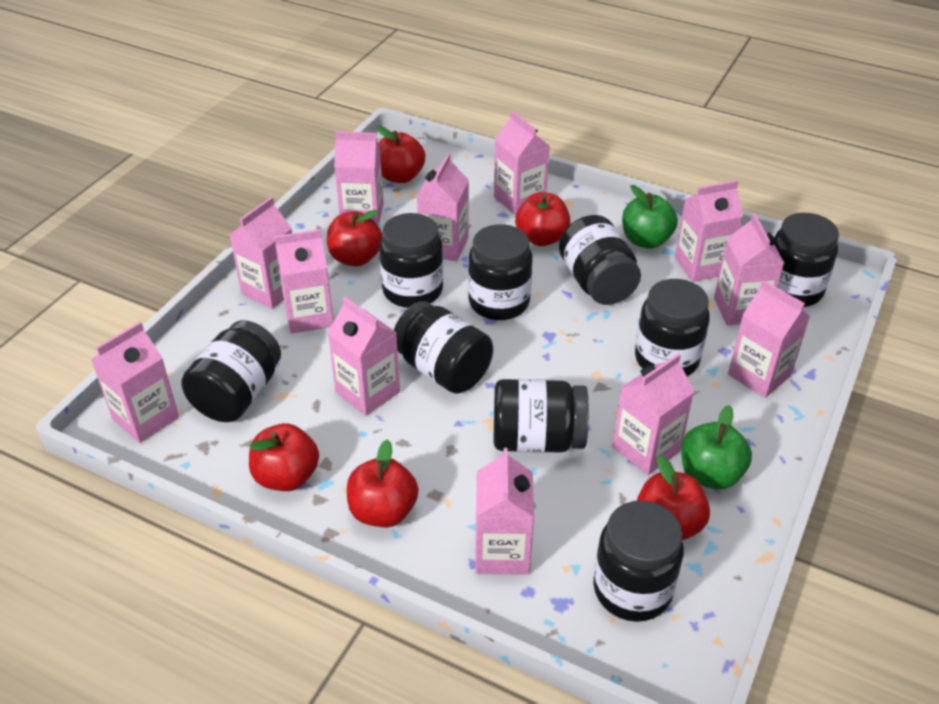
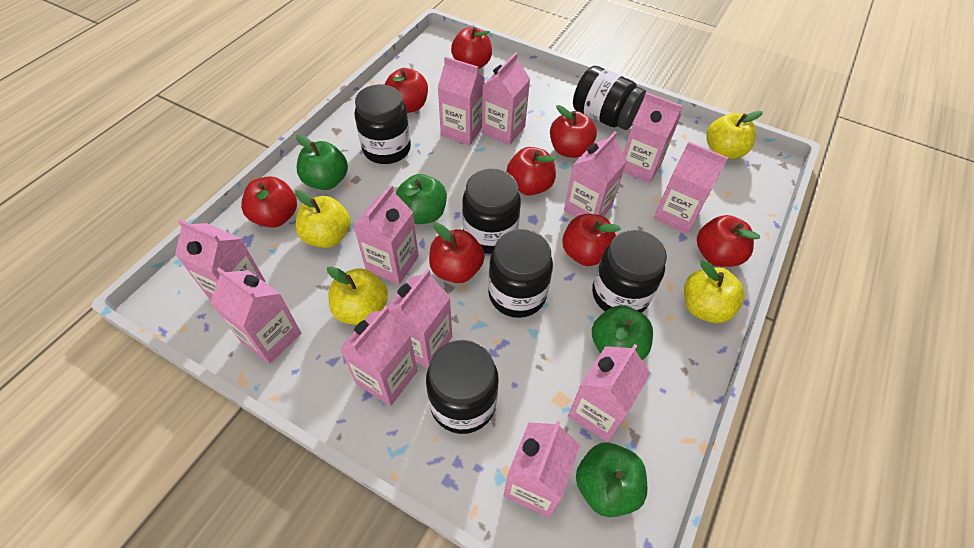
black jar: 9 -> 6
green apple: 2 -> 4
red apple: 6 -> 8
yellow apple: 0 -> 4

